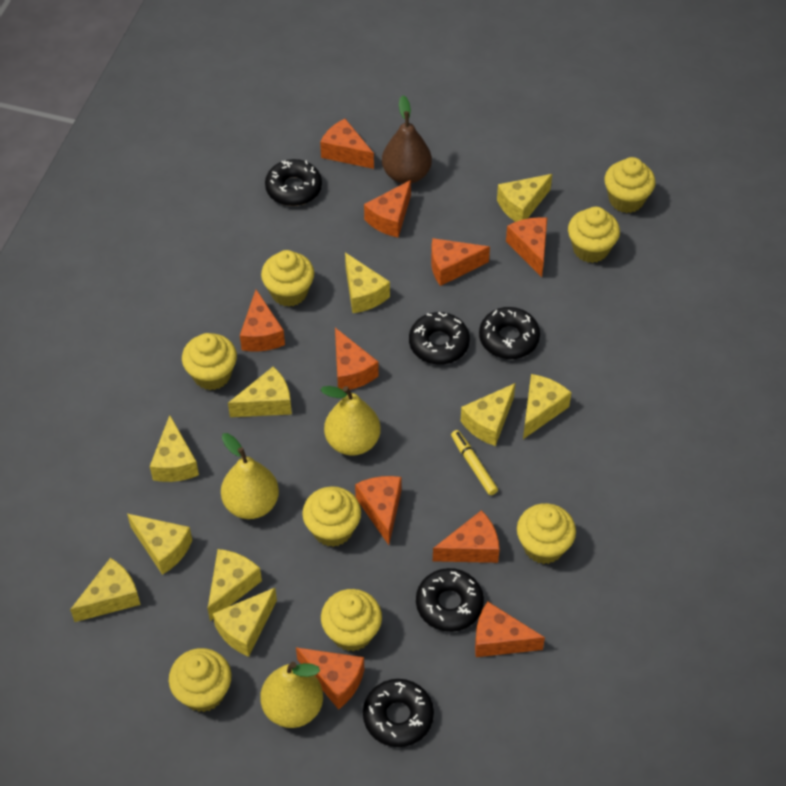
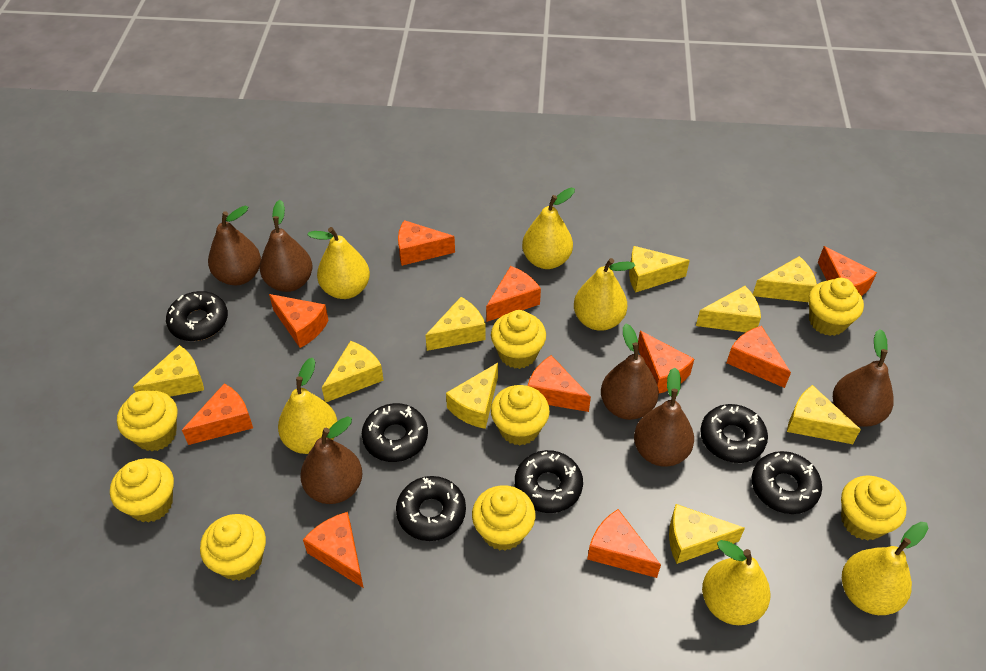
black donut: 5 -> 6
brown pear: 1 -> 6
yellow cheese: 10 -> 9
yellow marker: 1 -> 0
yellow pear: 3 -> 6

